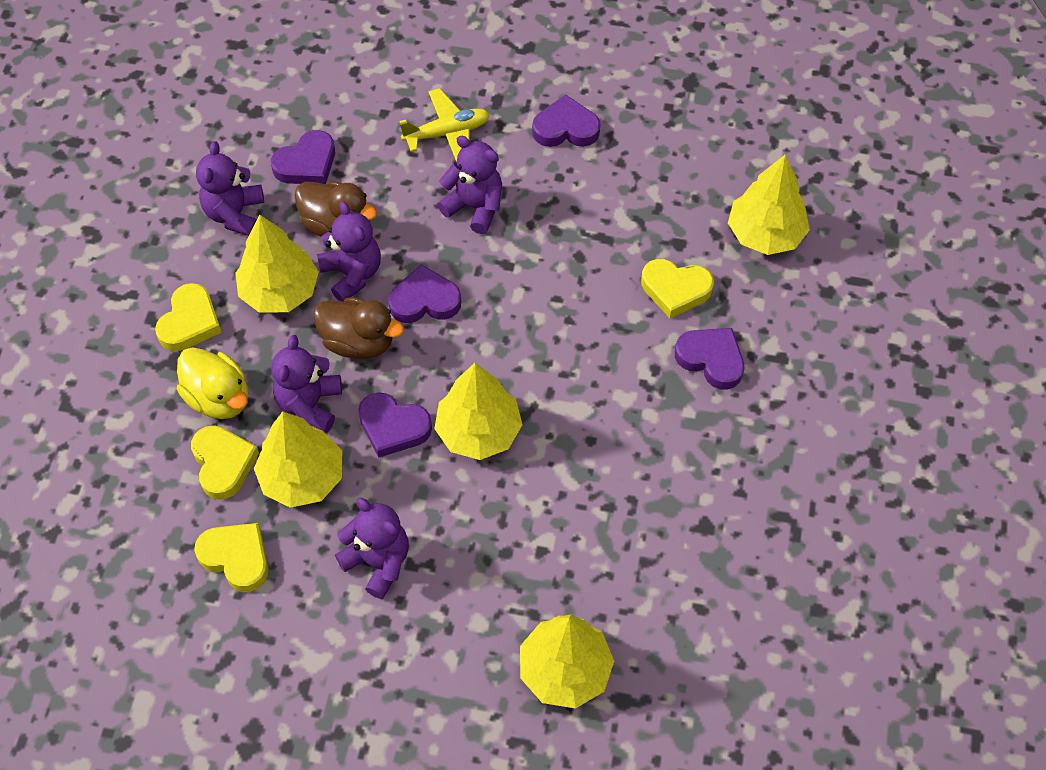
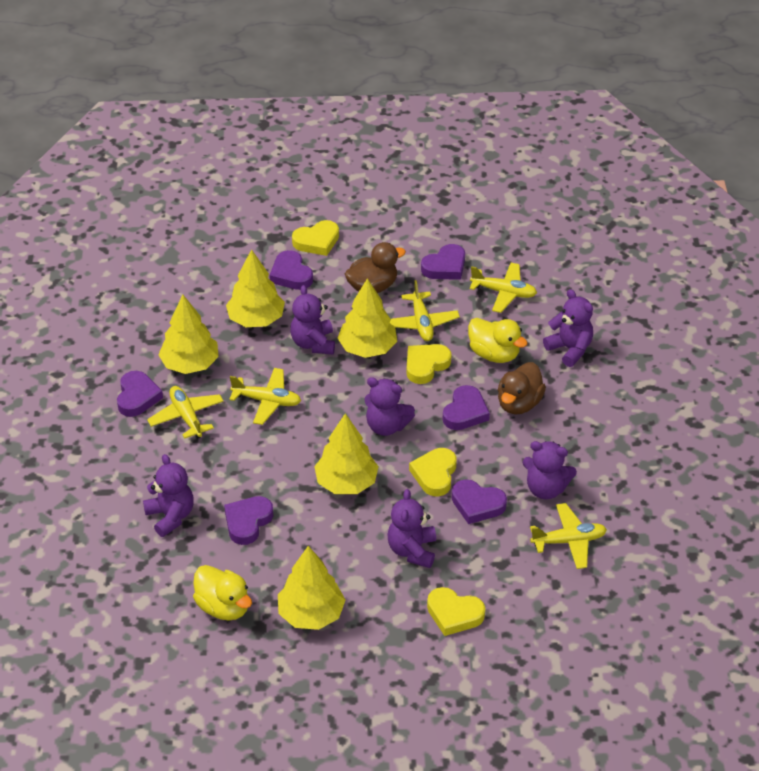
purple heart: 5 -> 6
purple teddy bear: 5 -> 6
yellow duck: 1 -> 2
yellow plane: 1 -> 5

